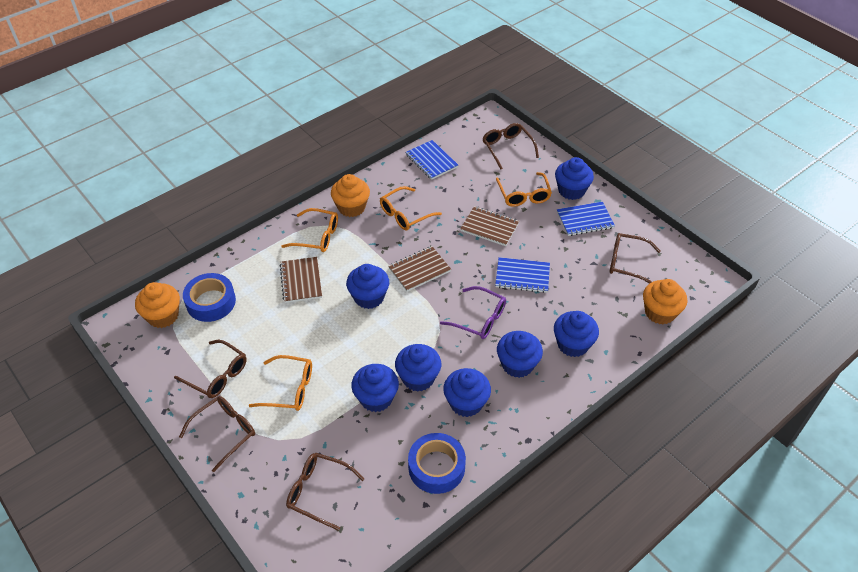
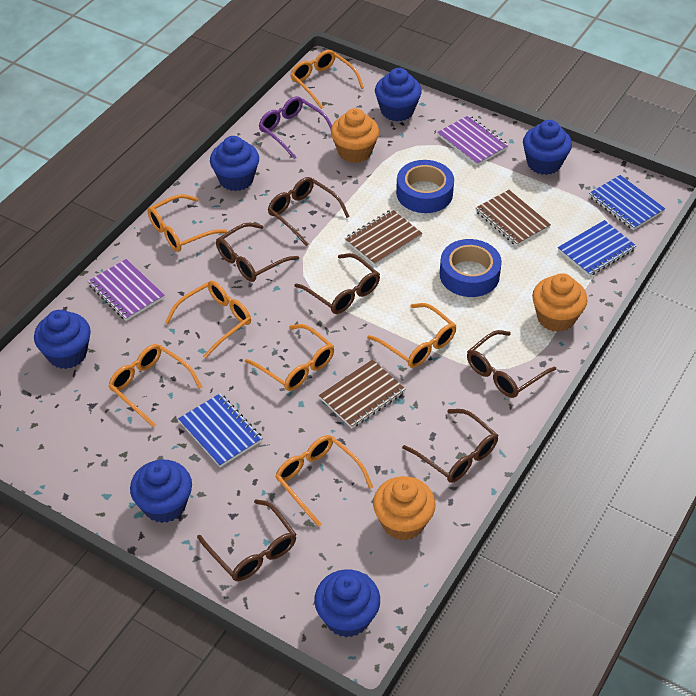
blue cupcake: 7 -> 6
brown glasses: 5 -> 6
orange glasses: 4 -> 7
purple notebook: 0 -> 2

